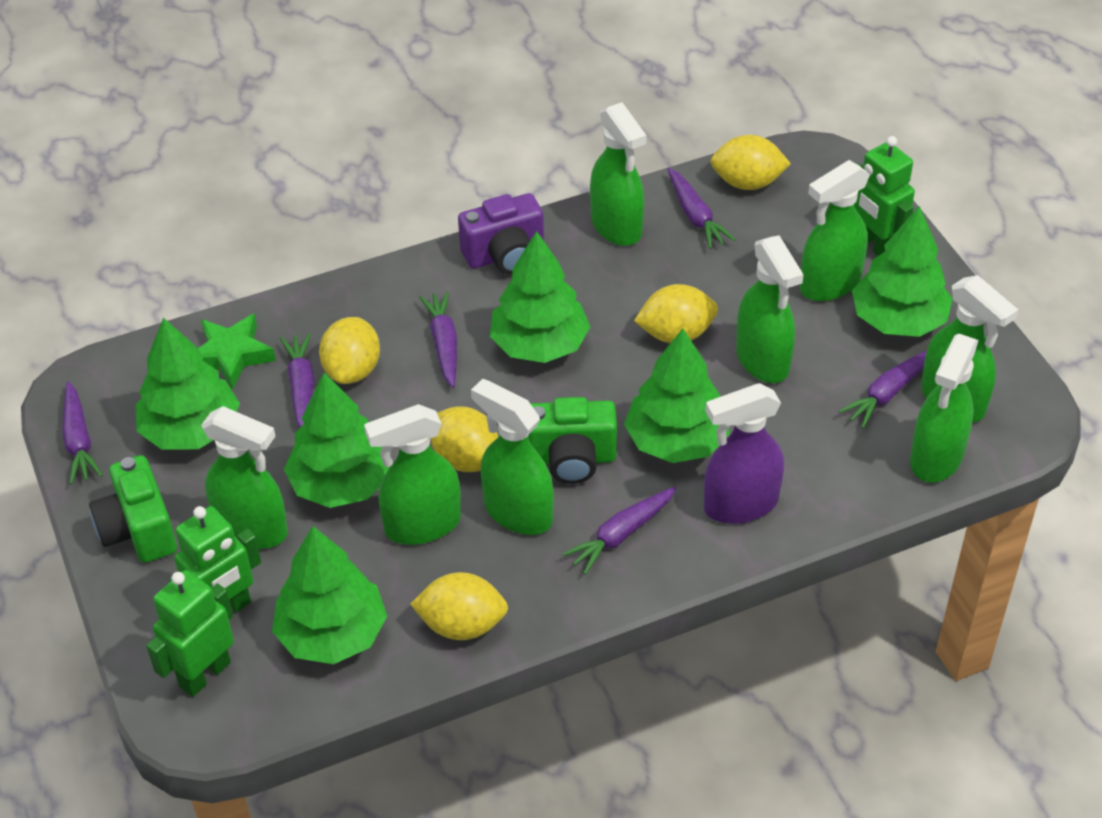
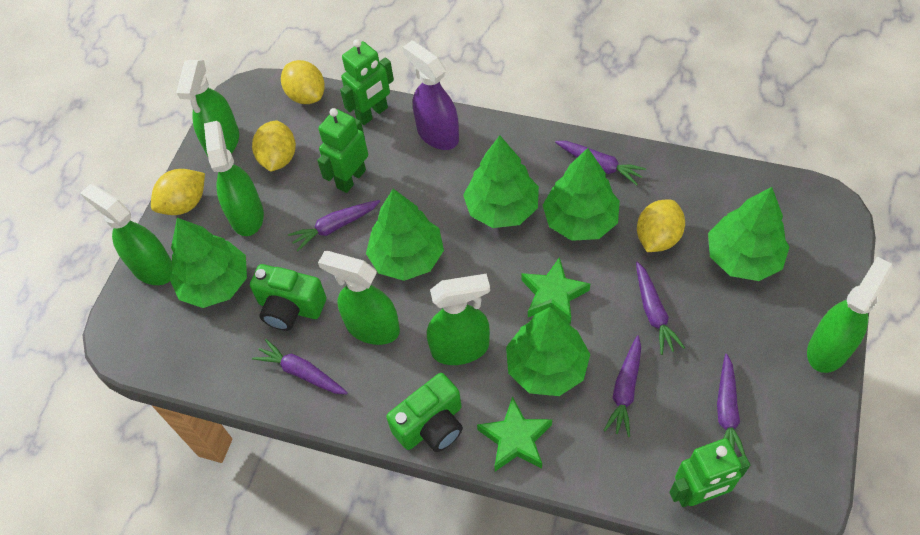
green spray bottle: 8 -> 6
green star: 1 -> 2
purple camera: 1 -> 0
yellow lemon: 5 -> 4

